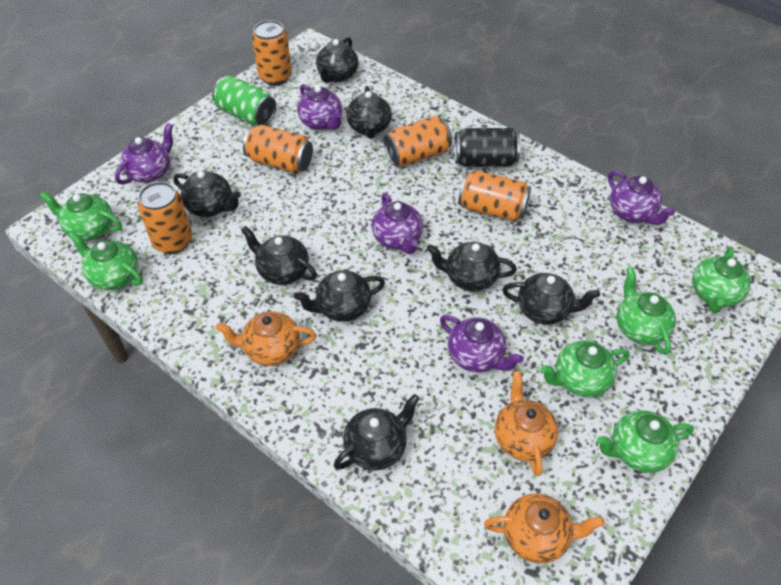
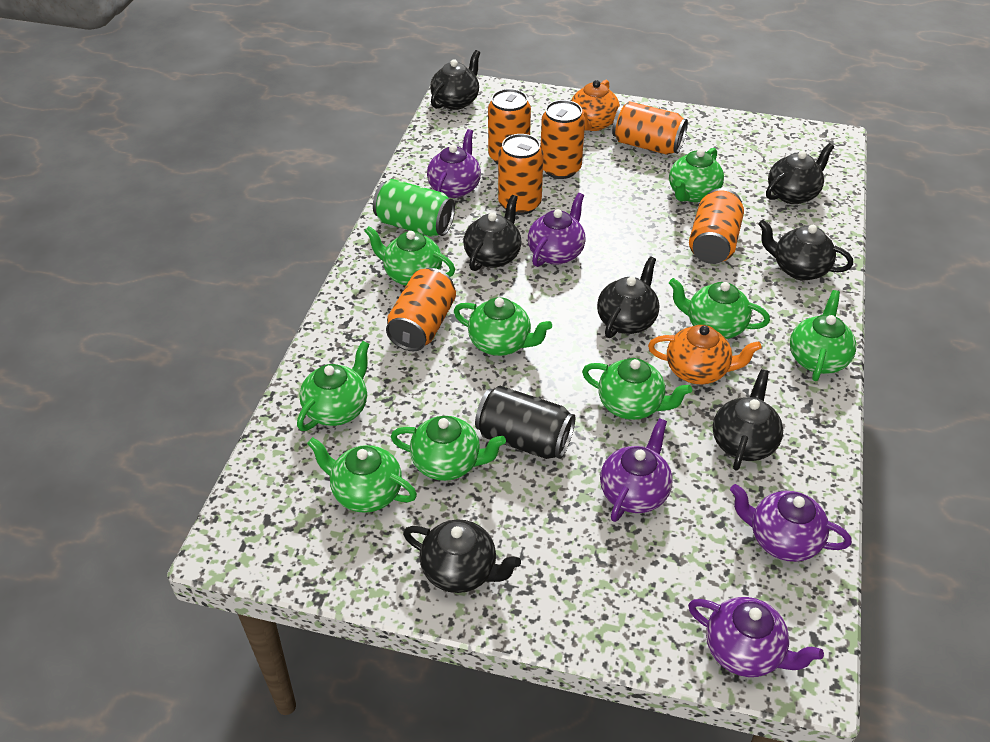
black teapot: 8 -> 7
green teapot: 6 -> 9
orange can: 5 -> 6
orange teapot: 3 -> 2

